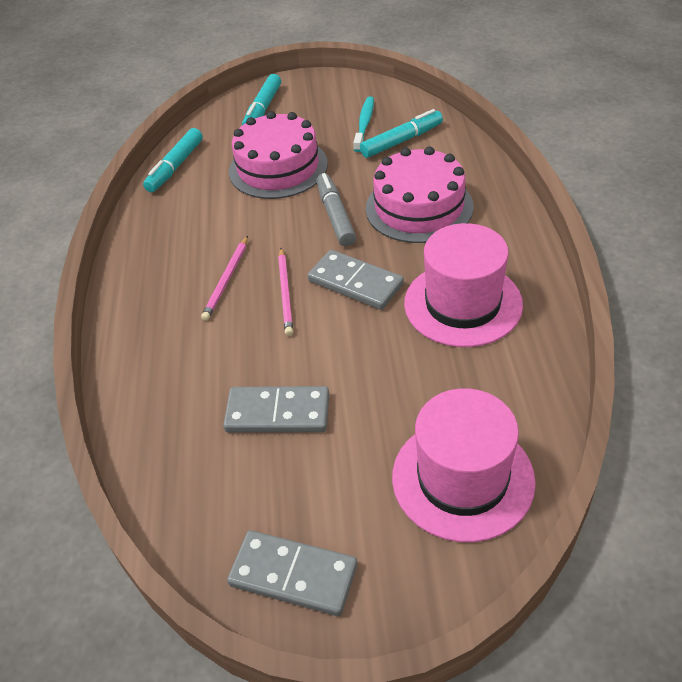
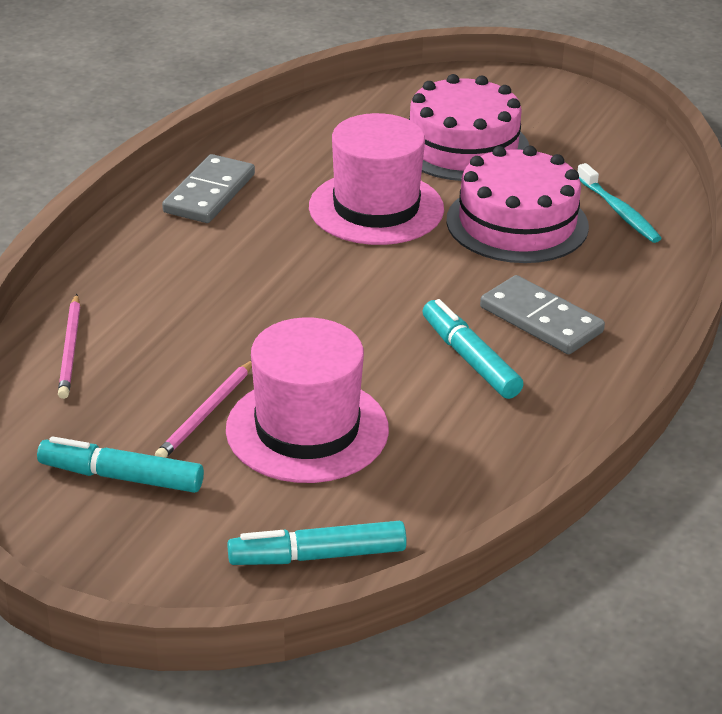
grey domino: 3 -> 2
grey marker: 1 -> 0

